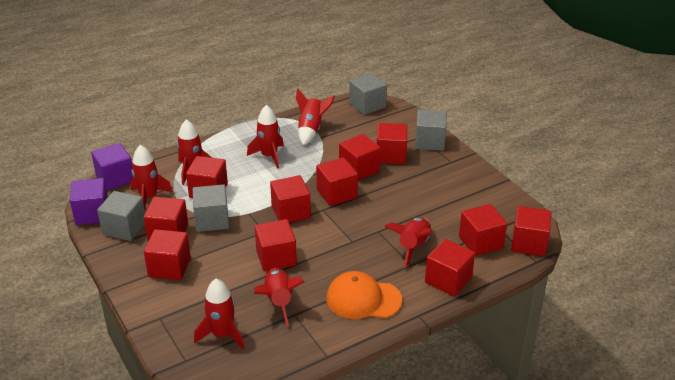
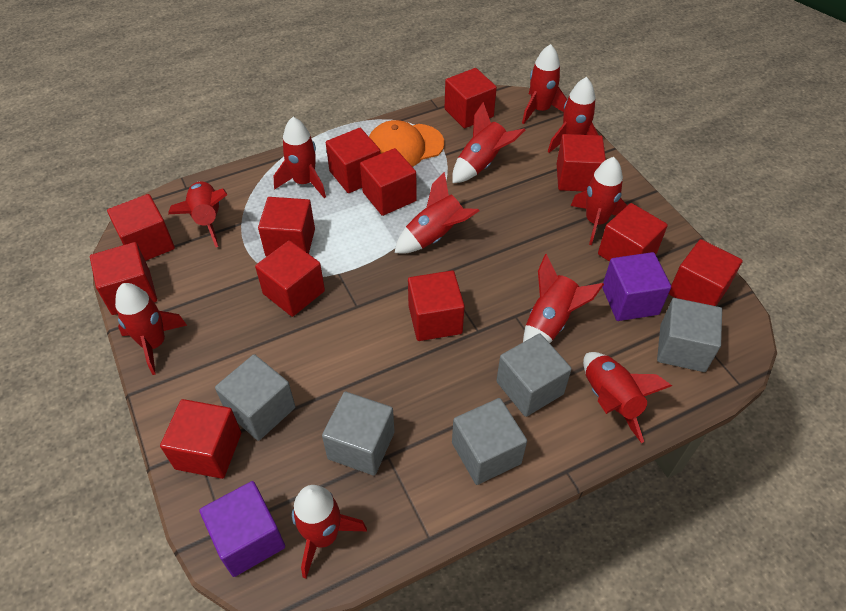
grey cube: 4 -> 5
red cube: 11 -> 12
red rocket: 7 -> 11

